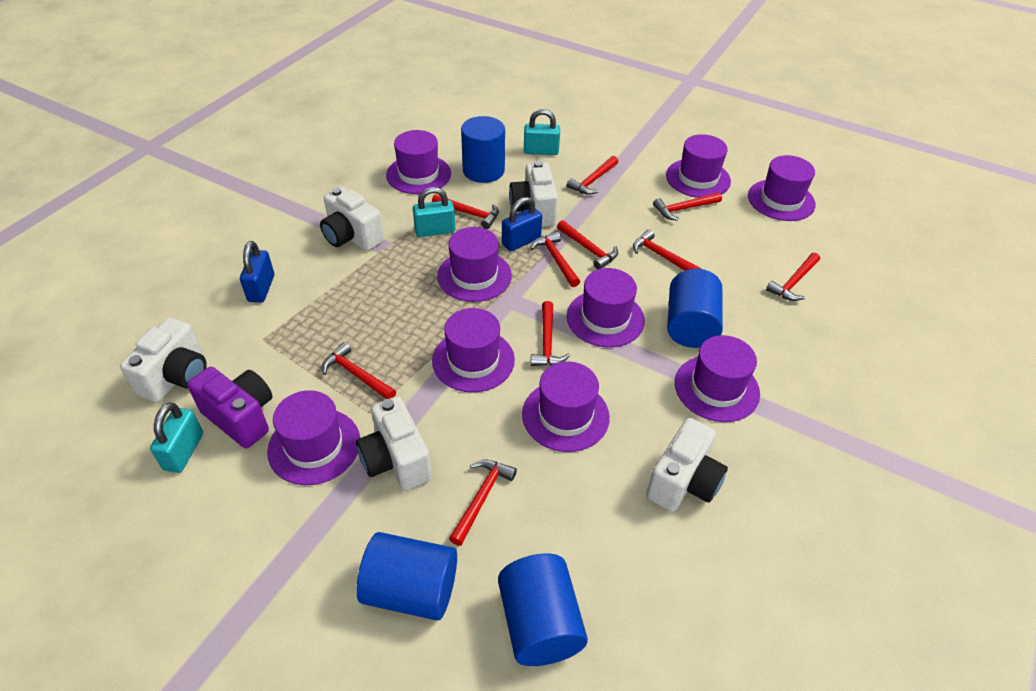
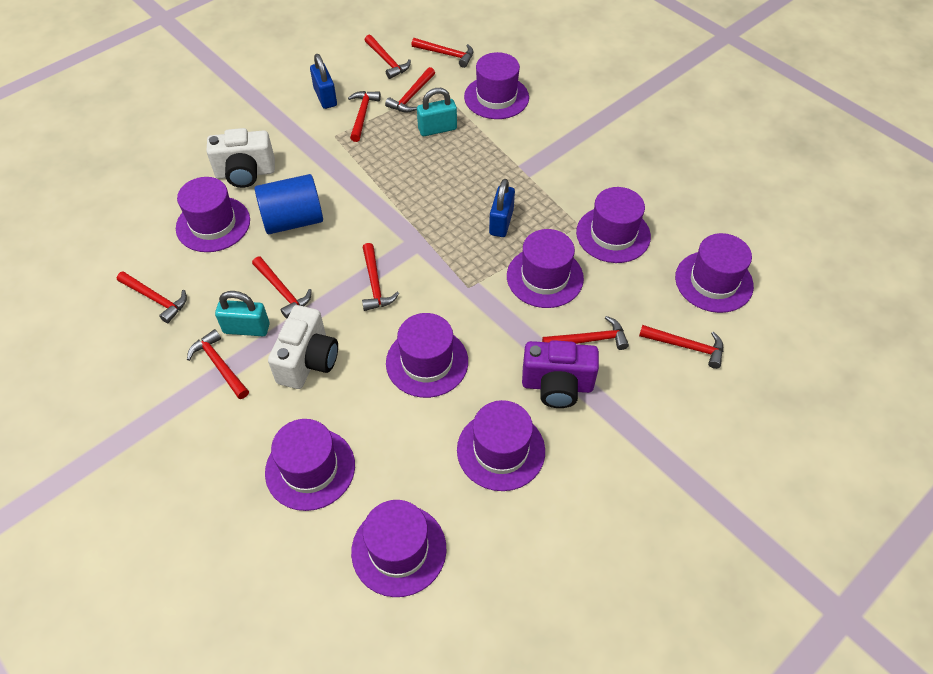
blue cylinder: 4 -> 1
turquoise padlock: 3 -> 2
white camera: 5 -> 2

